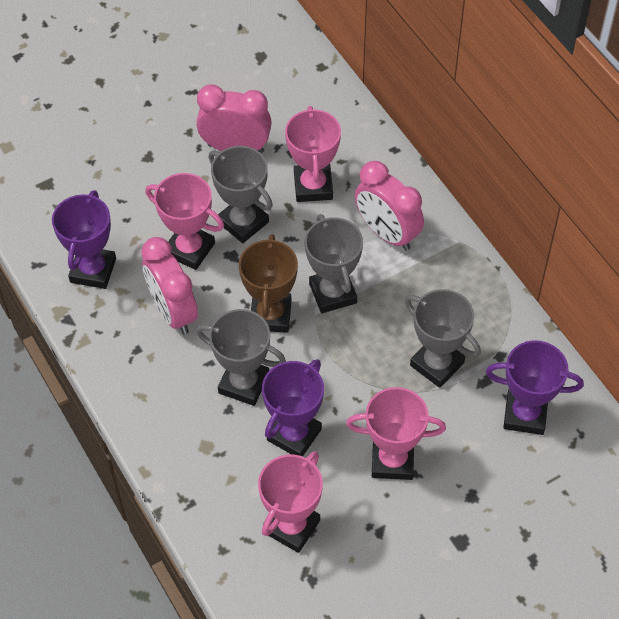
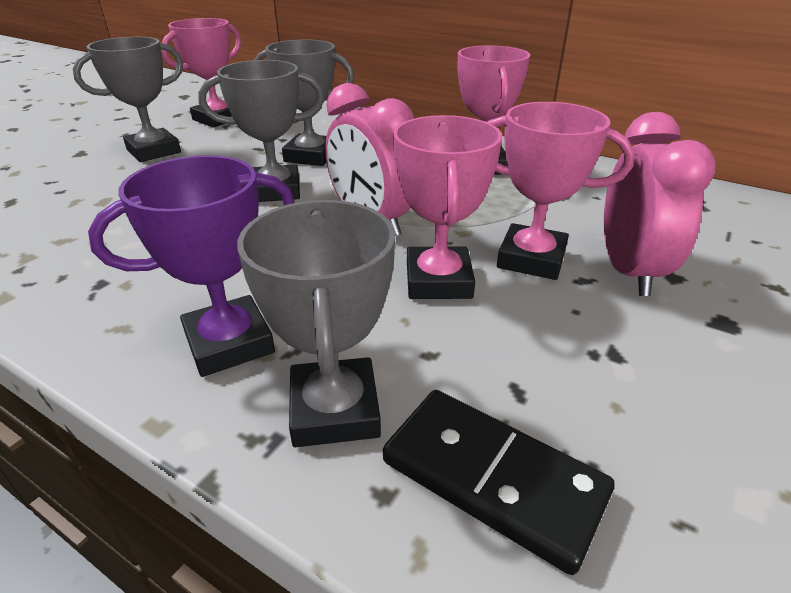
black domino: 0 -> 1
brown trophy: 1 -> 0
pink clock: 3 -> 2
purple trophy: 3 -> 1

